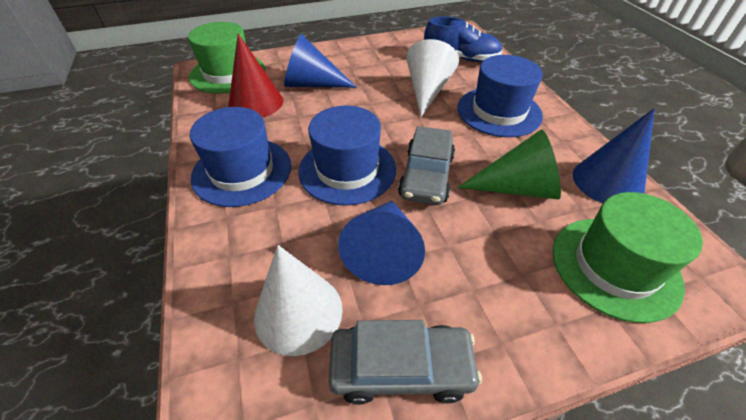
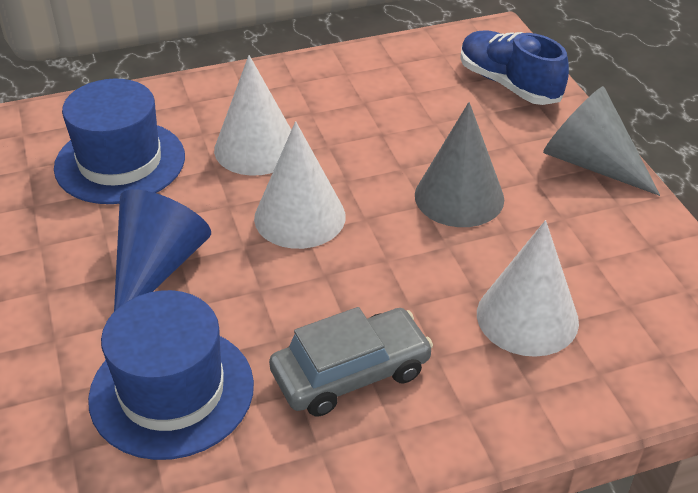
blue cone: 3 -> 1
blue hat: 3 -> 2
green cone: 1 -> 0
green hat: 2 -> 0
grey car: 2 -> 1
grey cone: 0 -> 2
red cone: 1 -> 0
white cone: 2 -> 3

